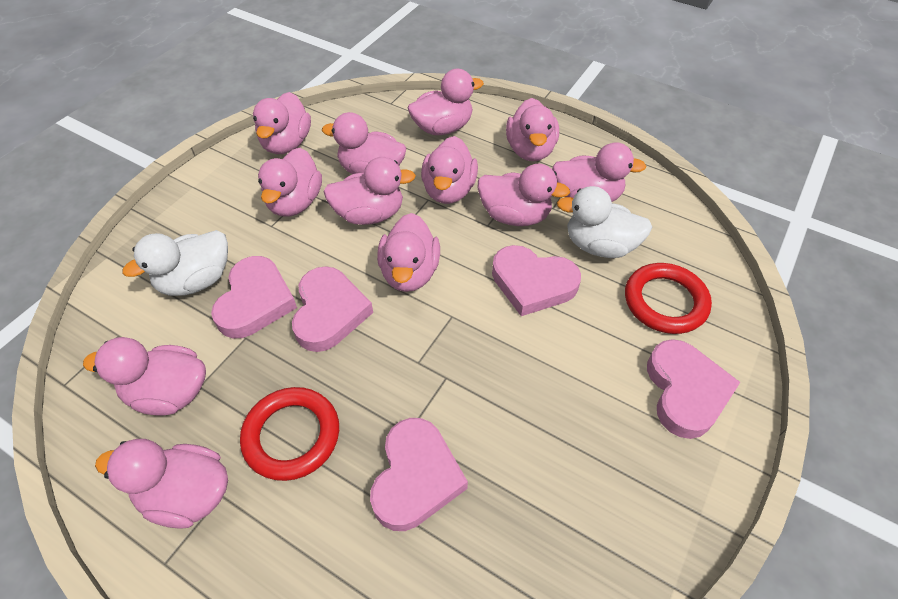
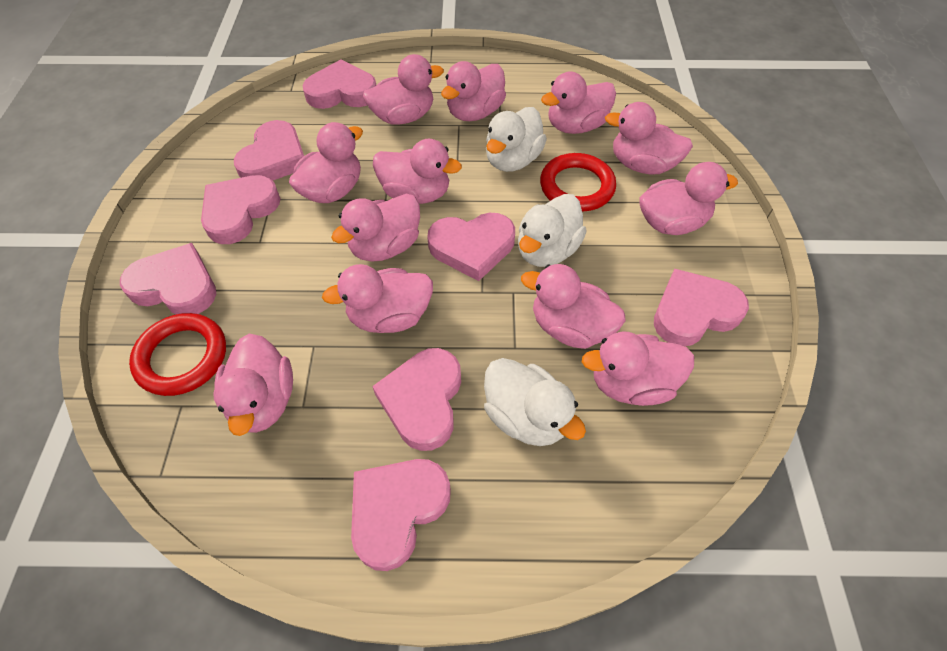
pink heart: 5 -> 8
white duck: 2 -> 3

